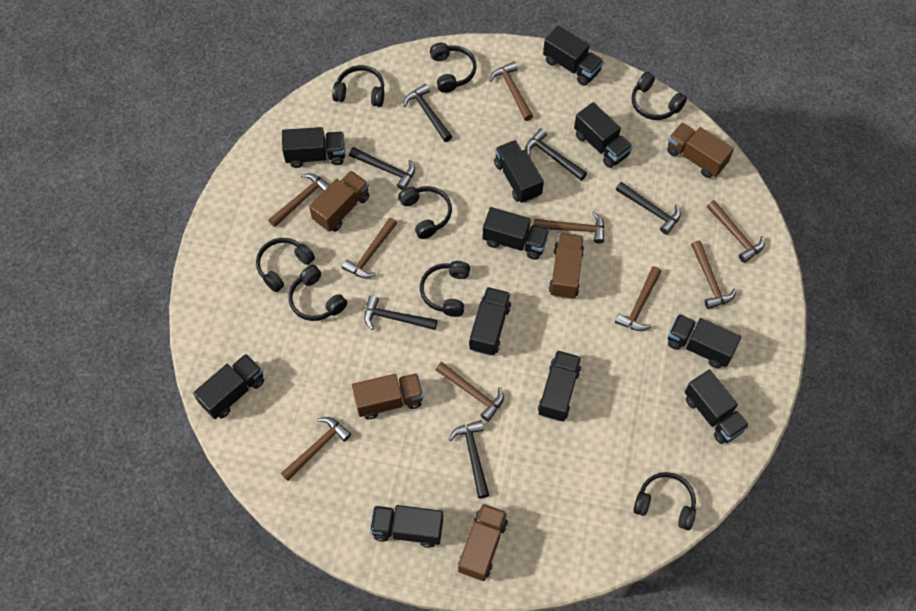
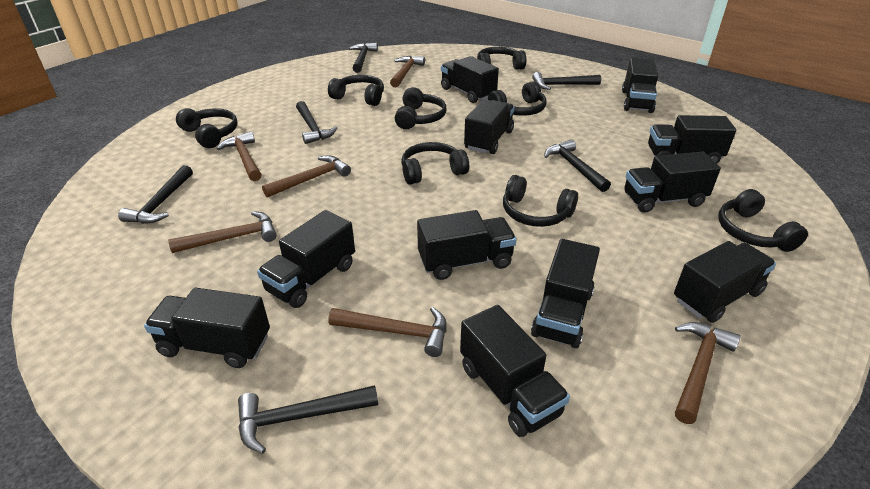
brown hammer: 9 -> 6
brown truck: 5 -> 0

